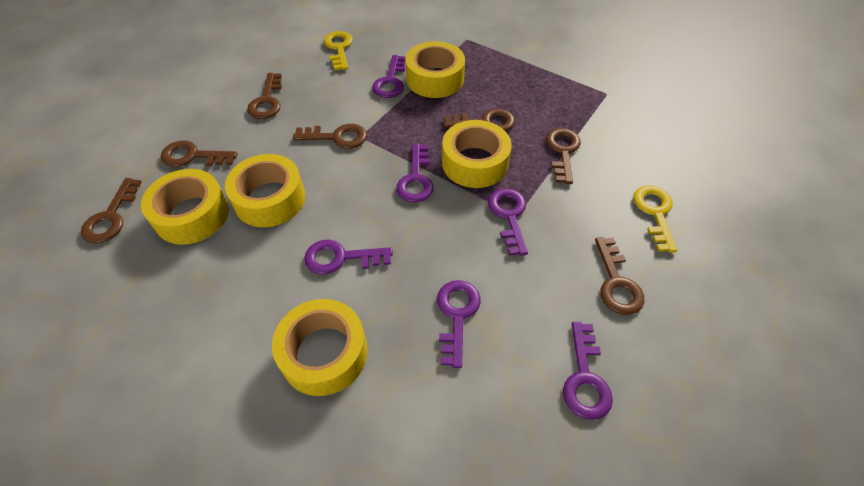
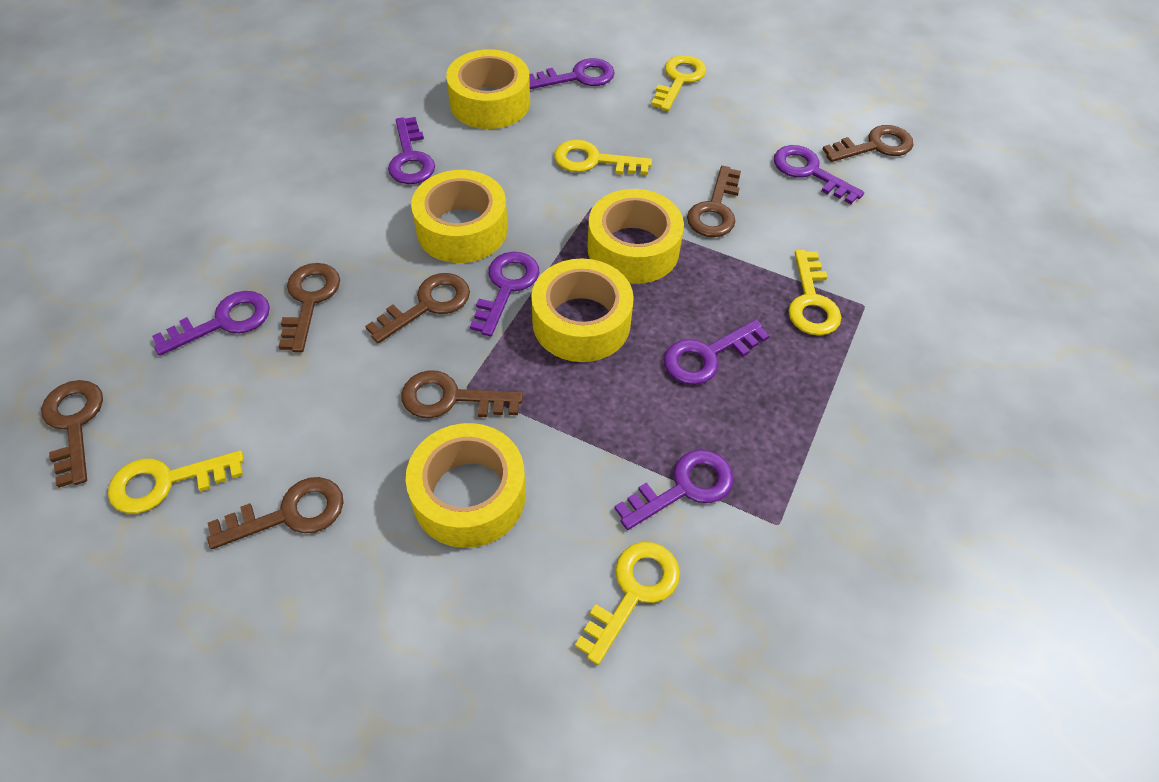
purple key: 6 -> 7
yellow key: 2 -> 5

